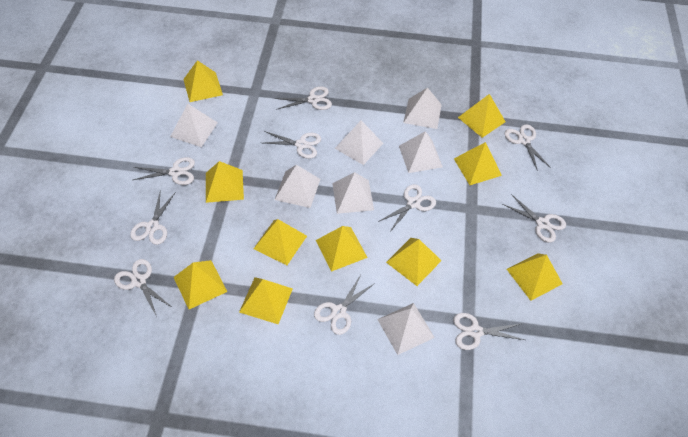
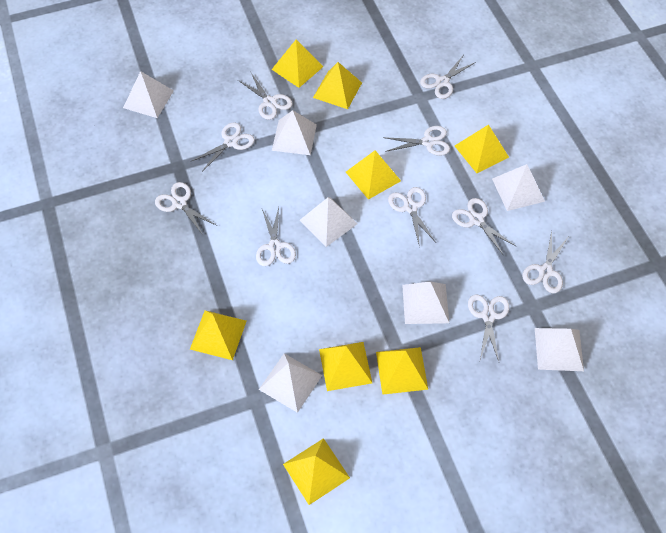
yellow pyramid: 10 -> 8

